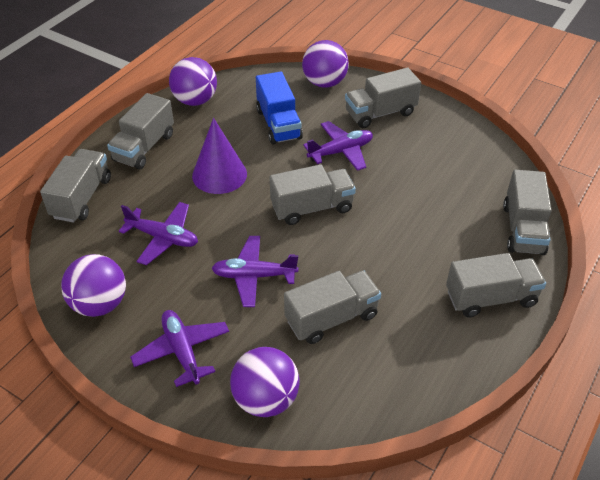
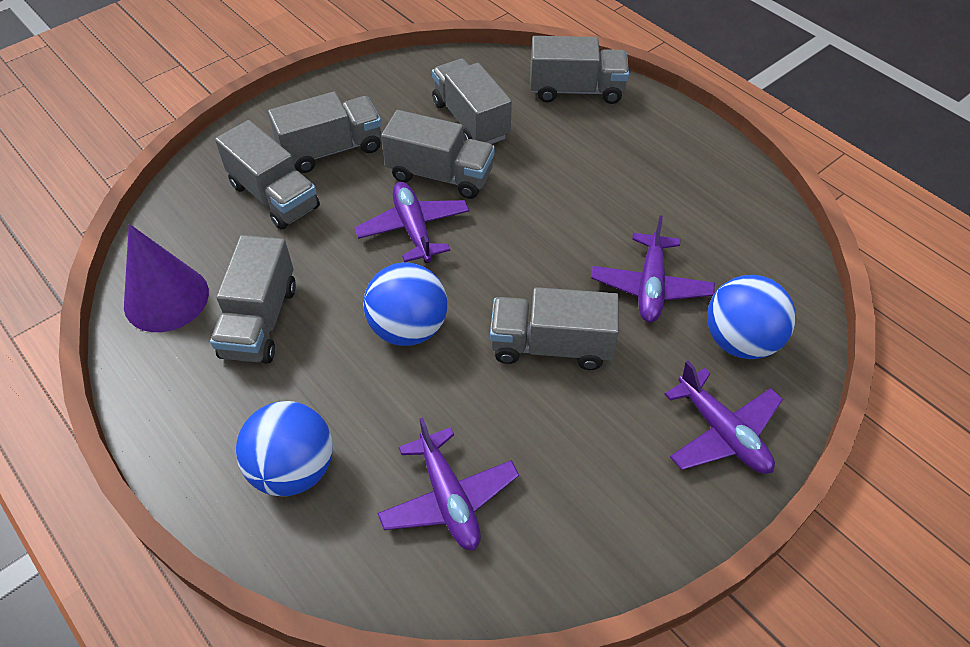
blue ball: 0 -> 3
blue truck: 1 -> 0
purple ball: 4 -> 0

